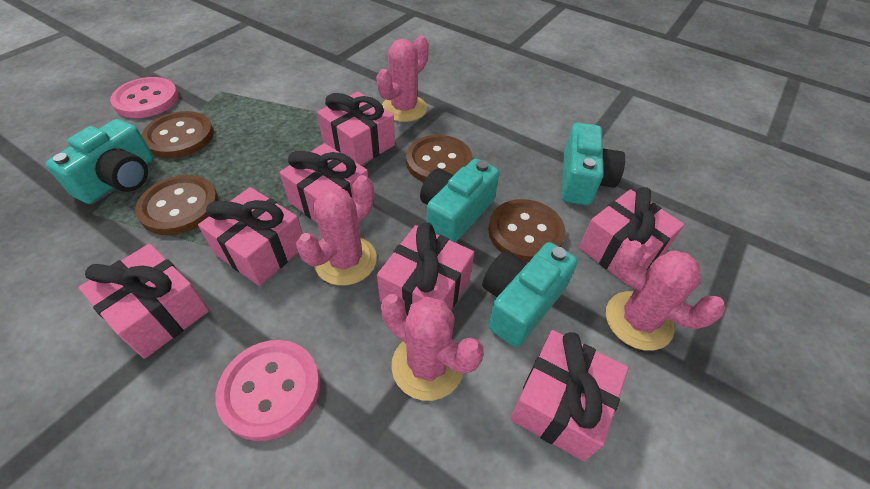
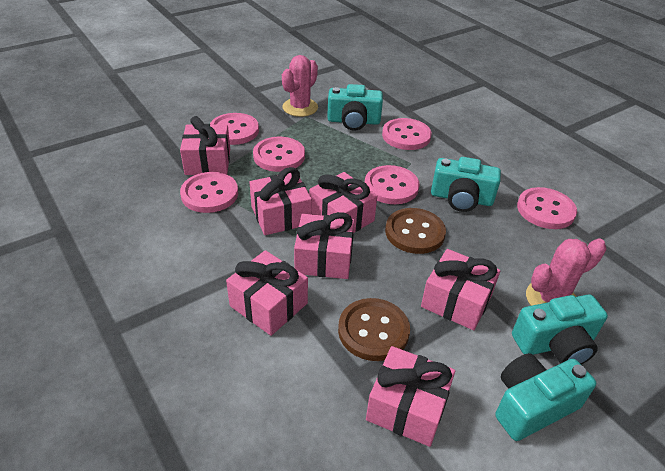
brown button: 4 -> 2
pink button: 2 -> 6
pink cactus: 4 -> 2

